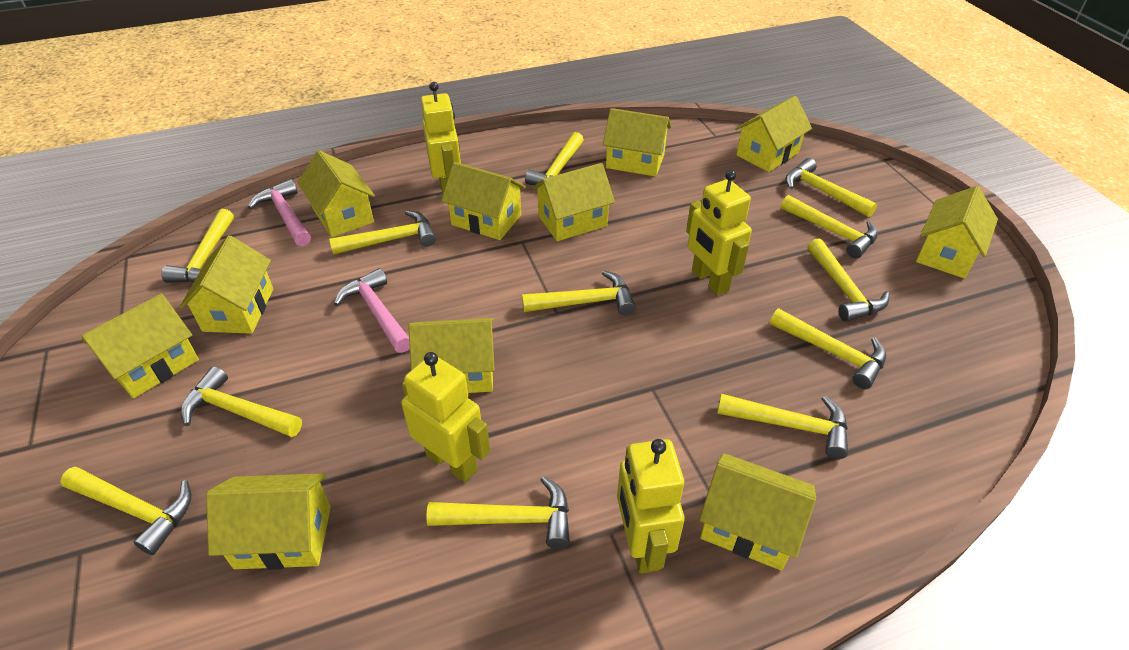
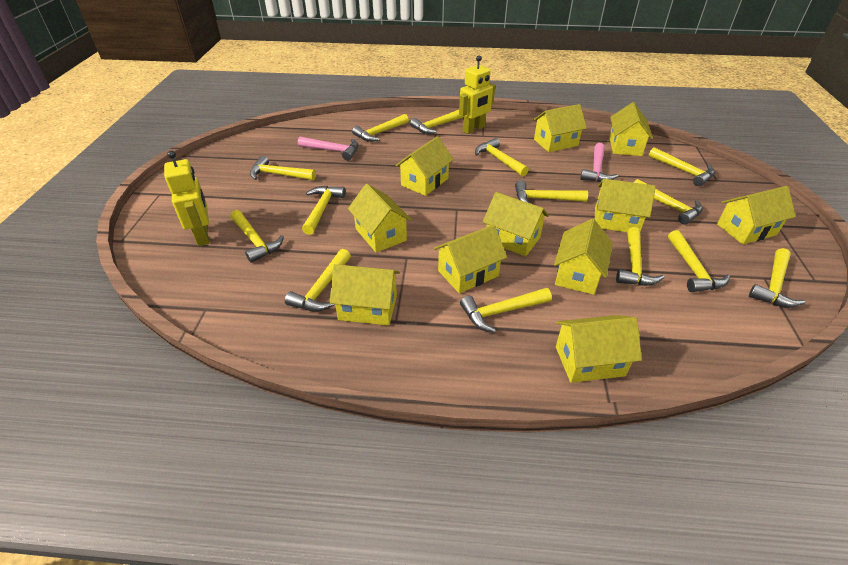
yellow hammer: 12 -> 14
yellow robot: 4 -> 2

